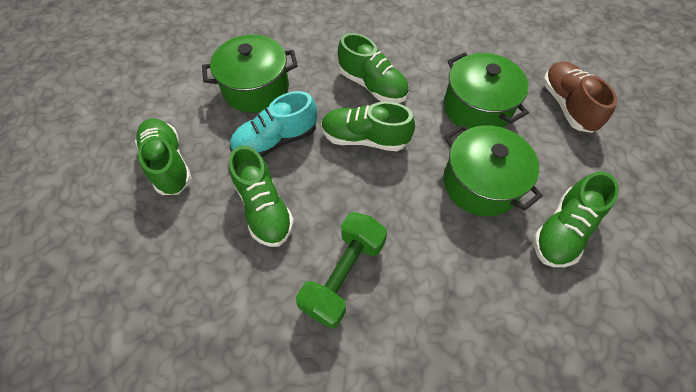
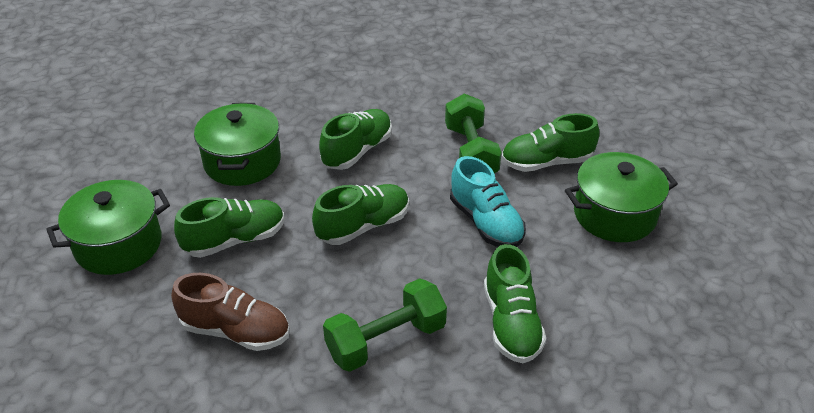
green dumbbell: 1 -> 2

